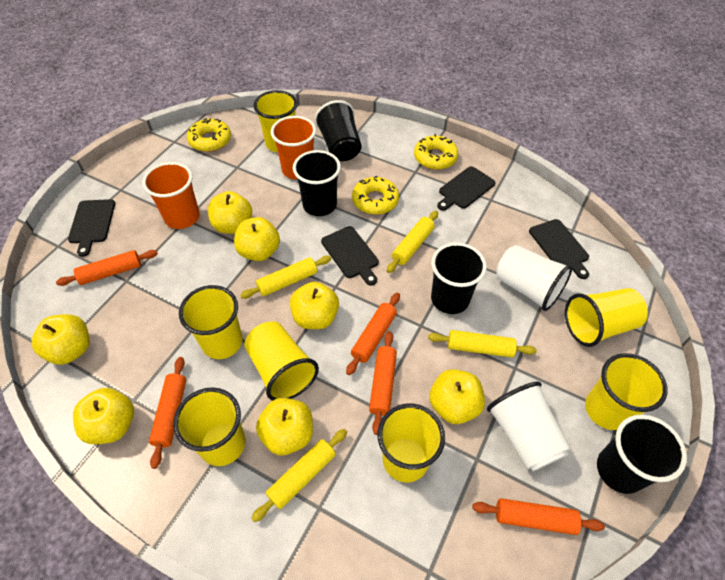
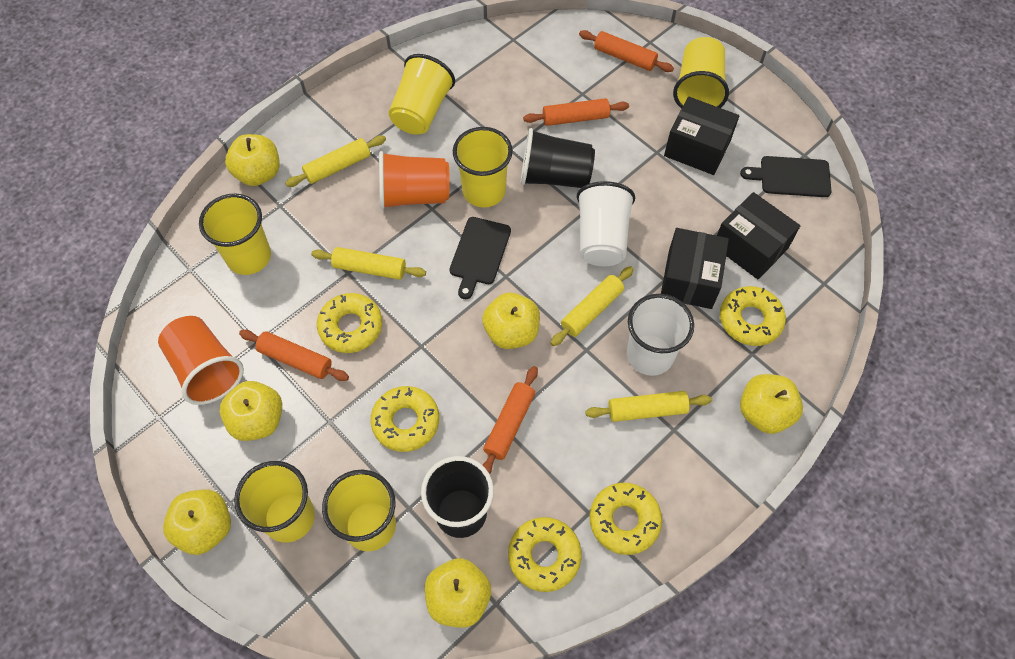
black box: 0 -> 3
black cup: 4 -> 2
black cutting board: 4 -> 2
orange rolling pin: 5 -> 4
yellow apple: 7 -> 6
yellow cup: 7 -> 6
yellow donut: 3 -> 5

